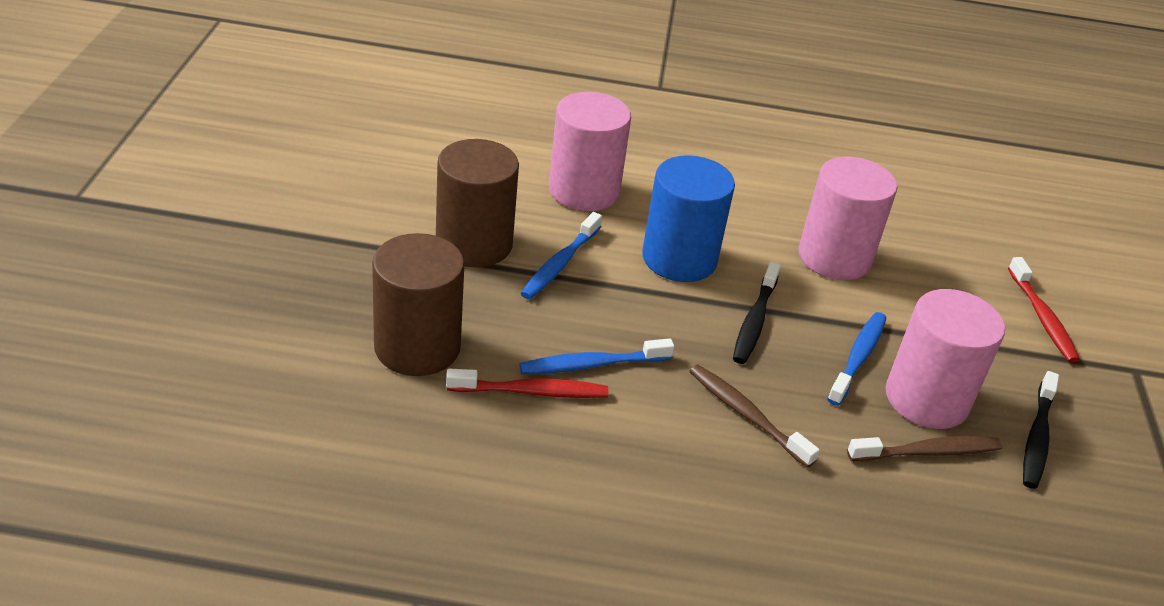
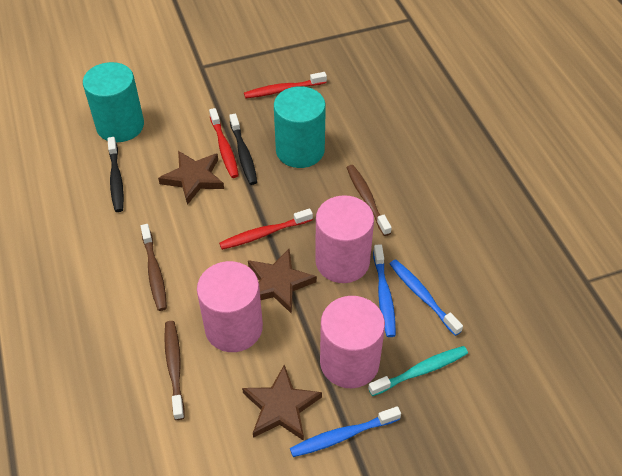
blue cylinder: 1 -> 0
brown cylinder: 2 -> 0
brown star: 0 -> 3
brown toothbrush: 2 -> 3
red toothbrush: 2 -> 3
turquoise cylinder: 0 -> 2
turquoise toothbrush: 0 -> 1

